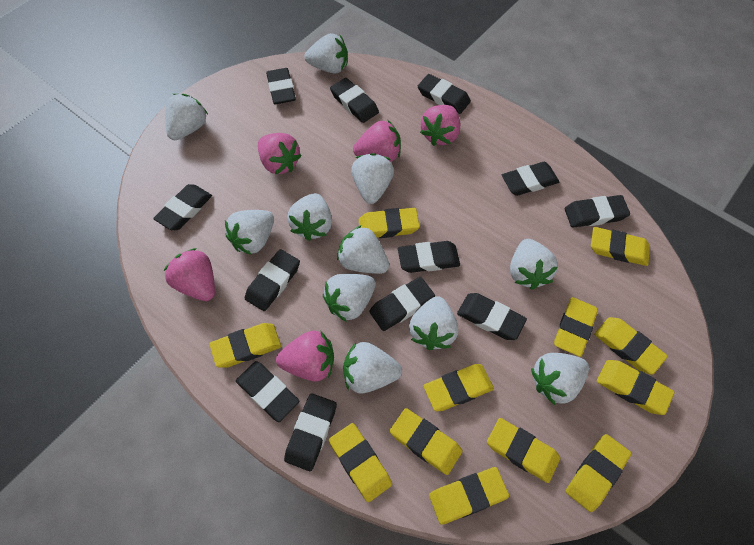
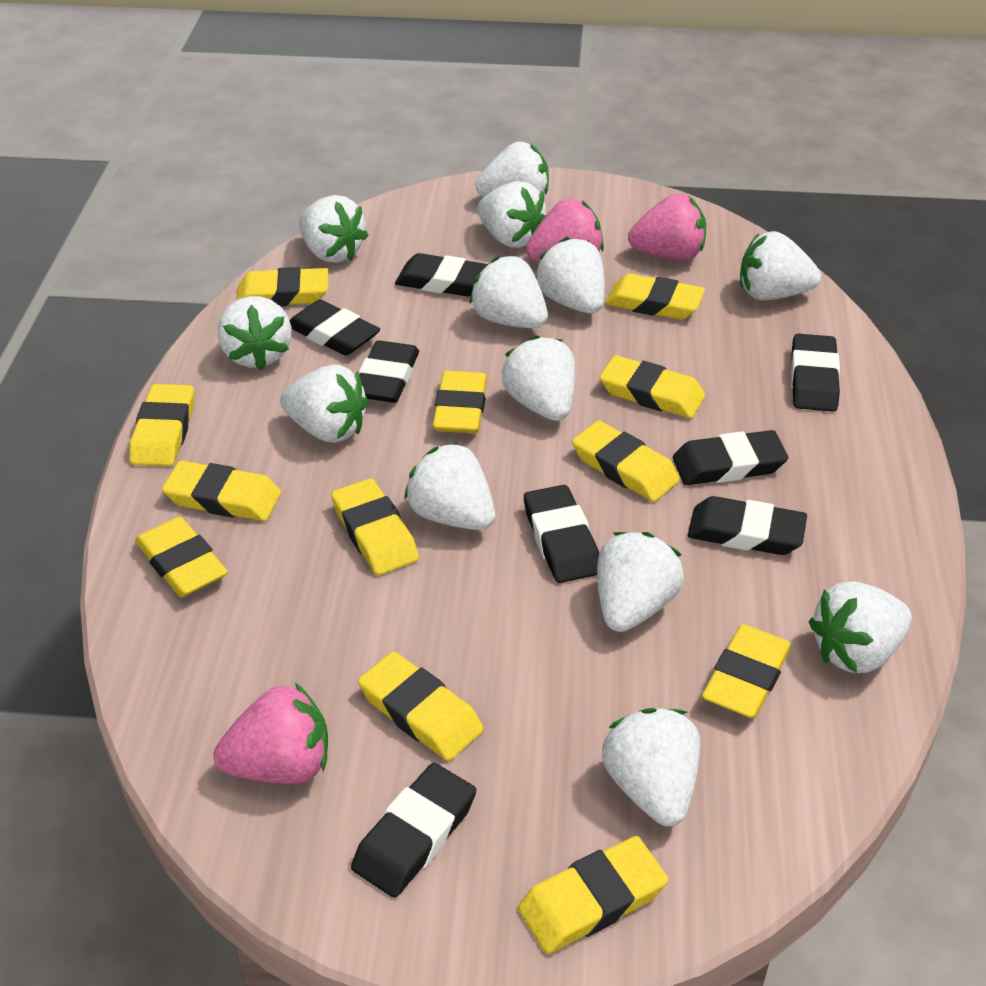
black eraser: 12 -> 8
pink strawberry: 5 -> 3
white strawberry: 11 -> 13

